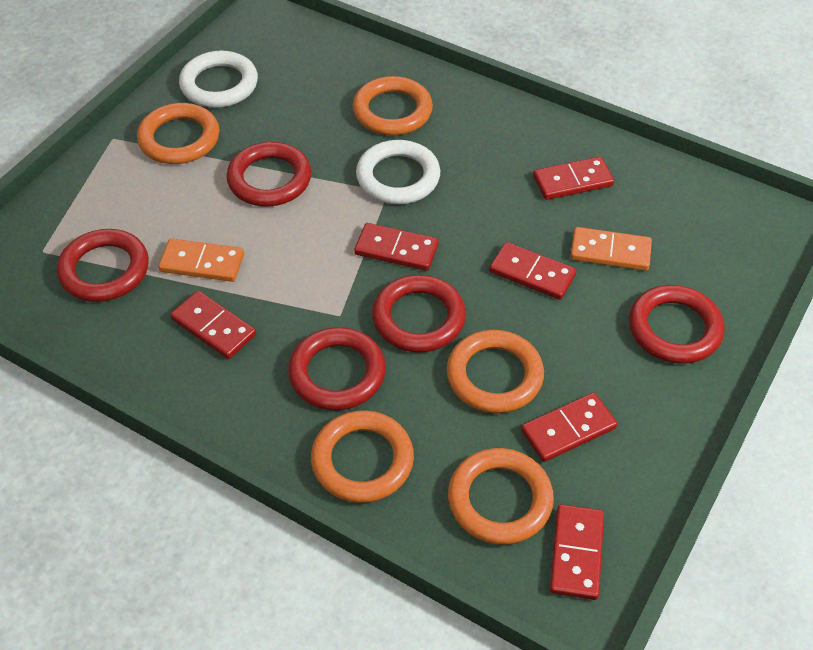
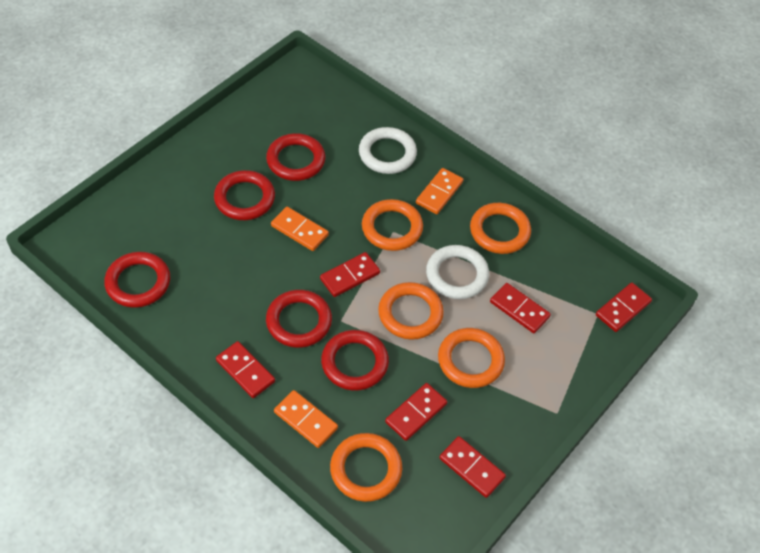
orange domino: 2 -> 3

